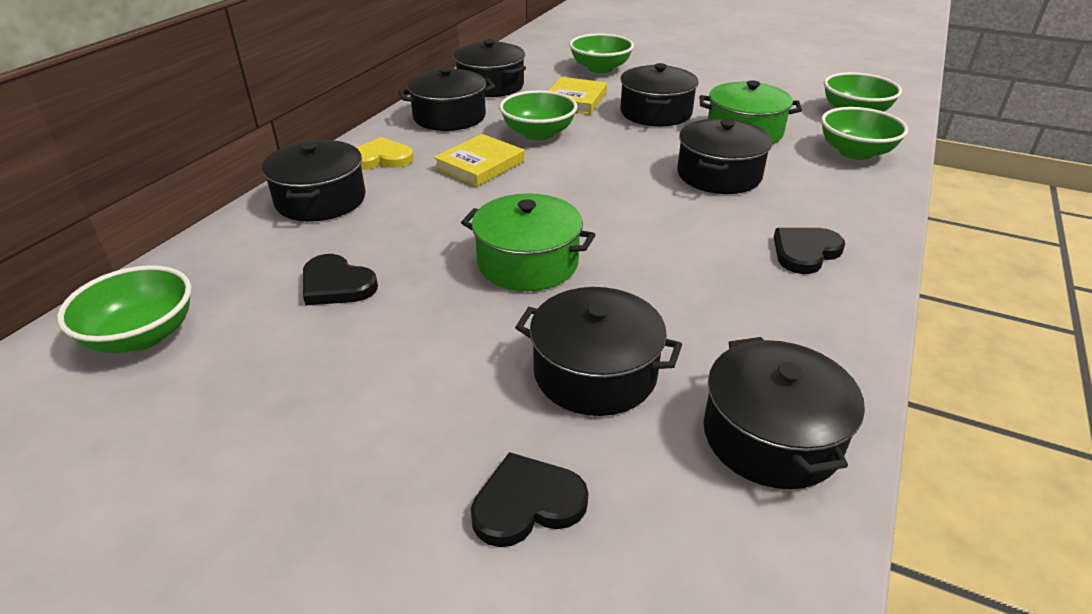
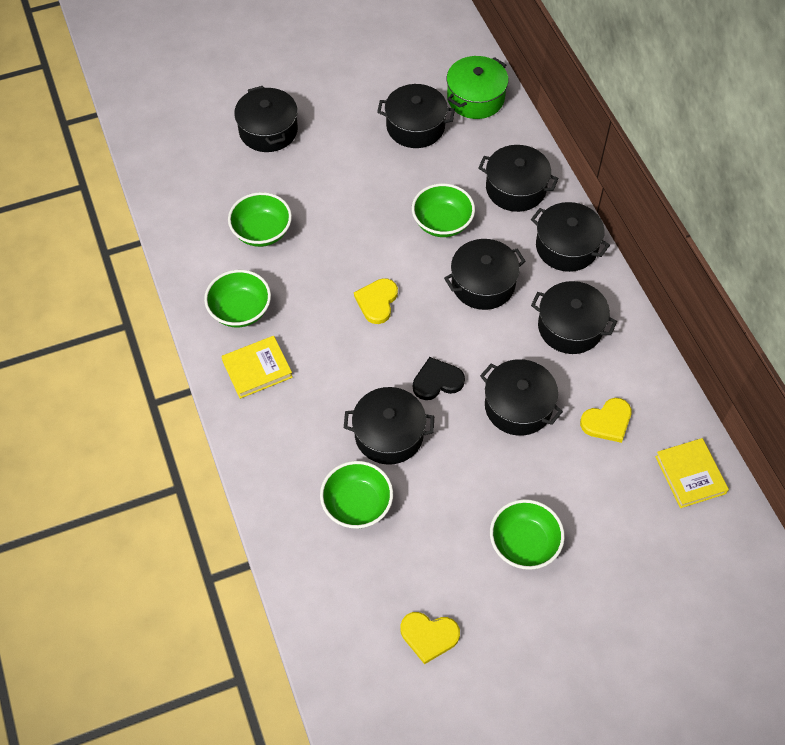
black heart: 3 -> 1
black pot: 7 -> 8
green pot: 2 -> 1
yellow heart: 1 -> 3

